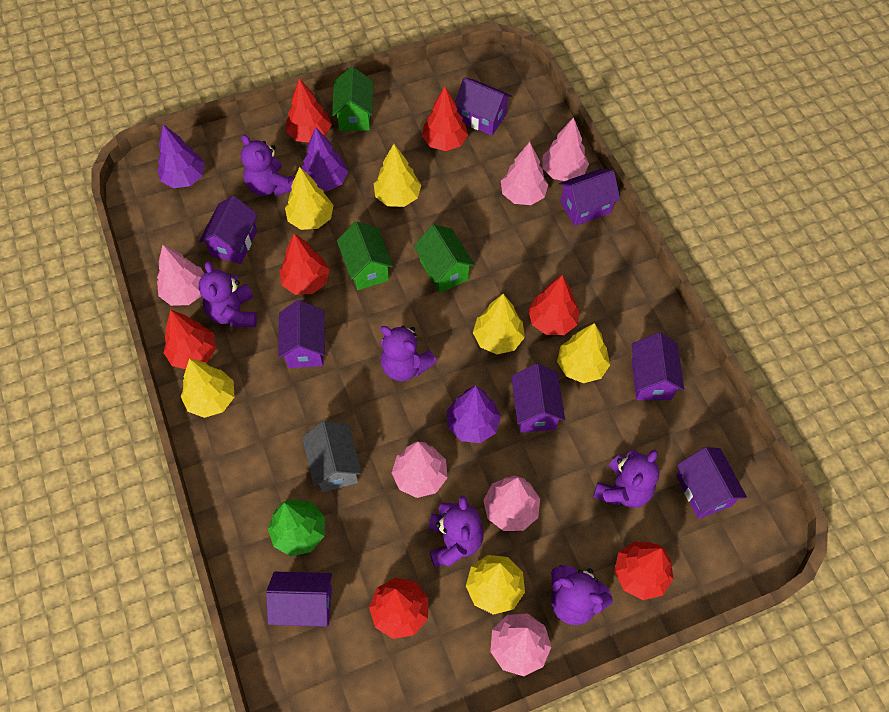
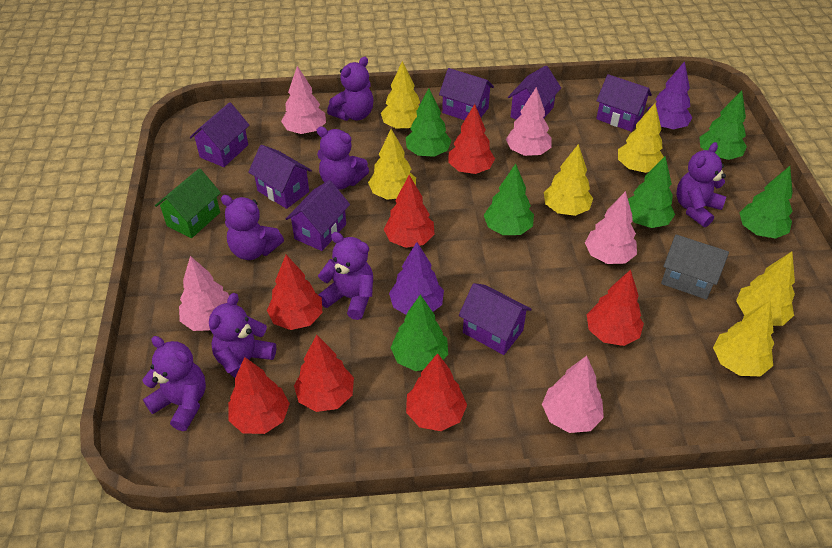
green house: 3 -> 1
green tree: 1 -> 6
pink tree: 6 -> 5
purple house: 8 -> 7
purple teddy bear: 6 -> 7
purple tree: 3 -> 2

